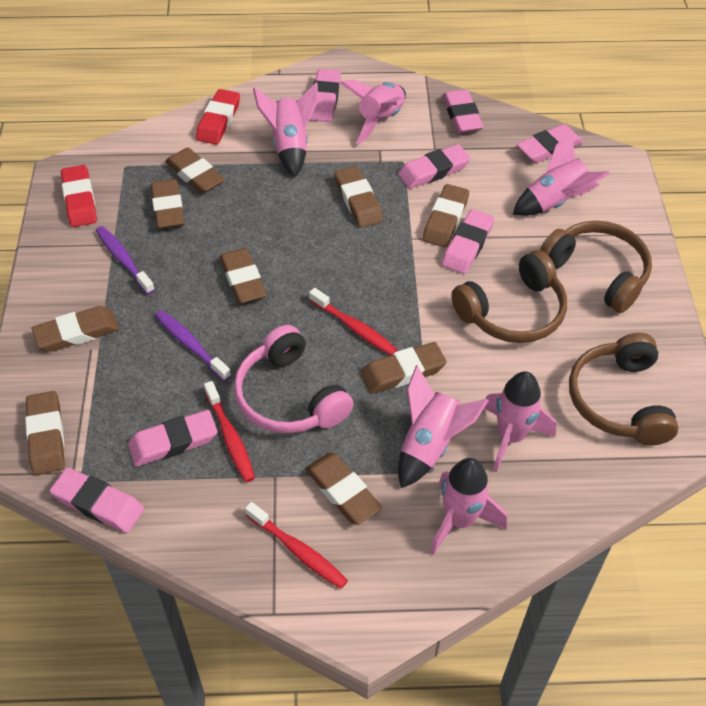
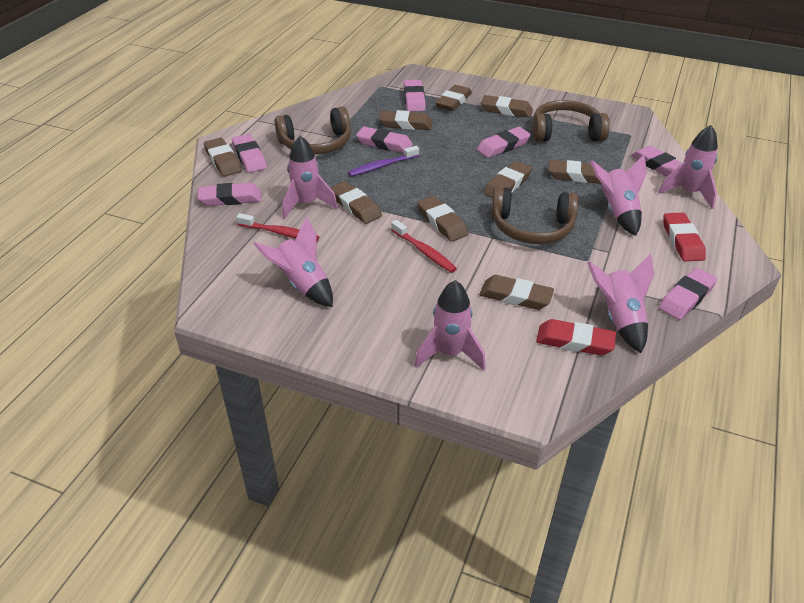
pink headphones: 1 -> 0
purple toothbrush: 2 -> 1
red toothbrush: 3 -> 2

